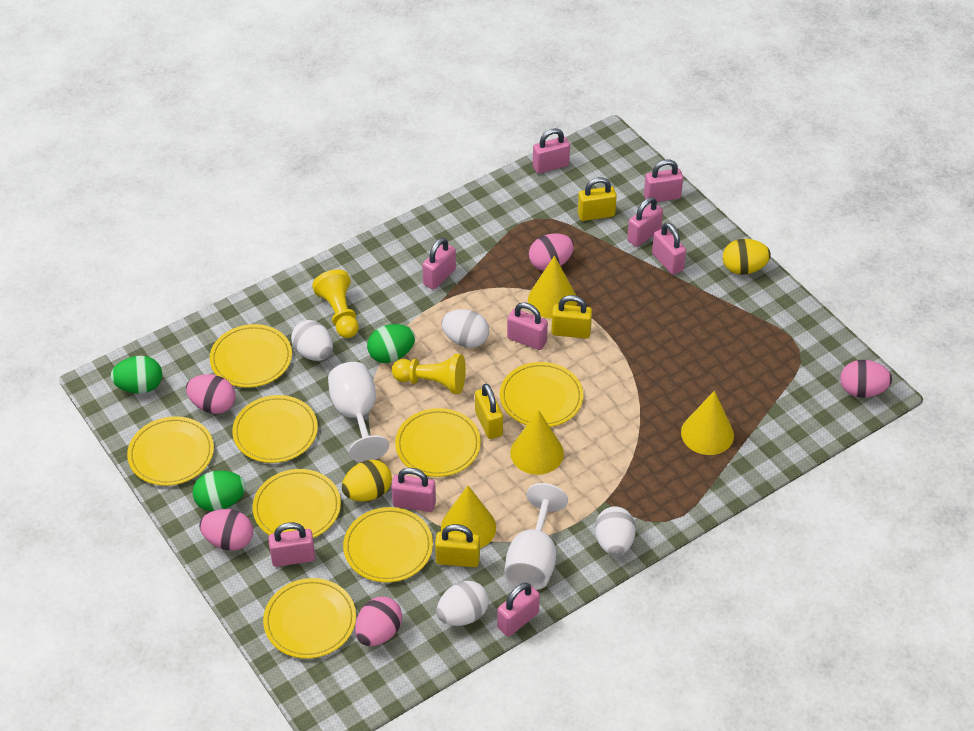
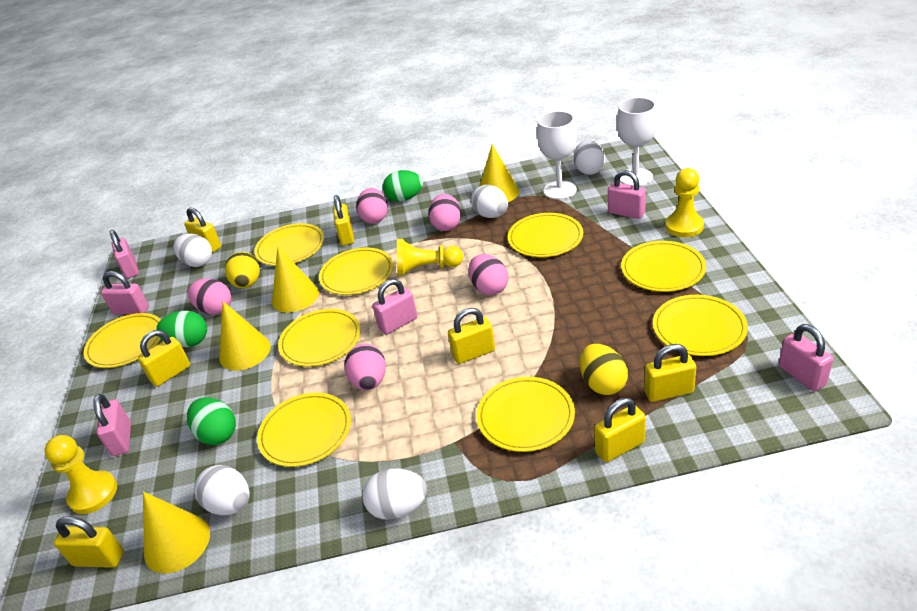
pink padlock: 9 -> 6
white egg: 4 -> 5
yellow padlock: 4 -> 7
yellow pawn: 2 -> 3
yellow plate: 8 -> 9

